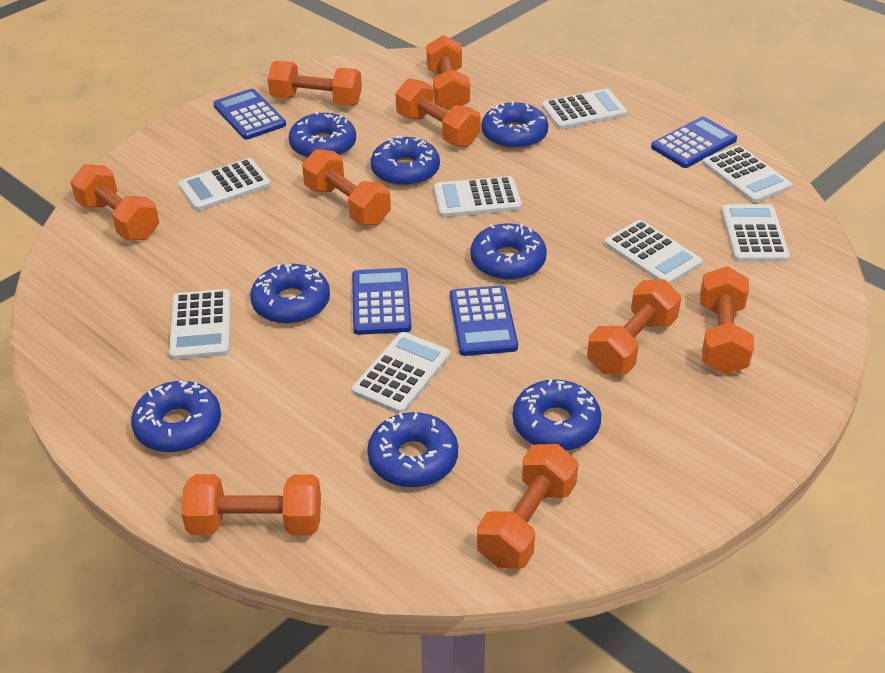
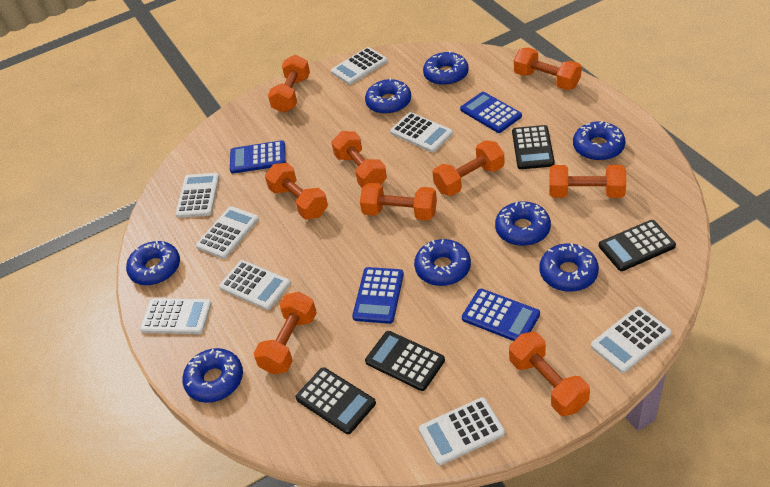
black calculator: 0 -> 4

